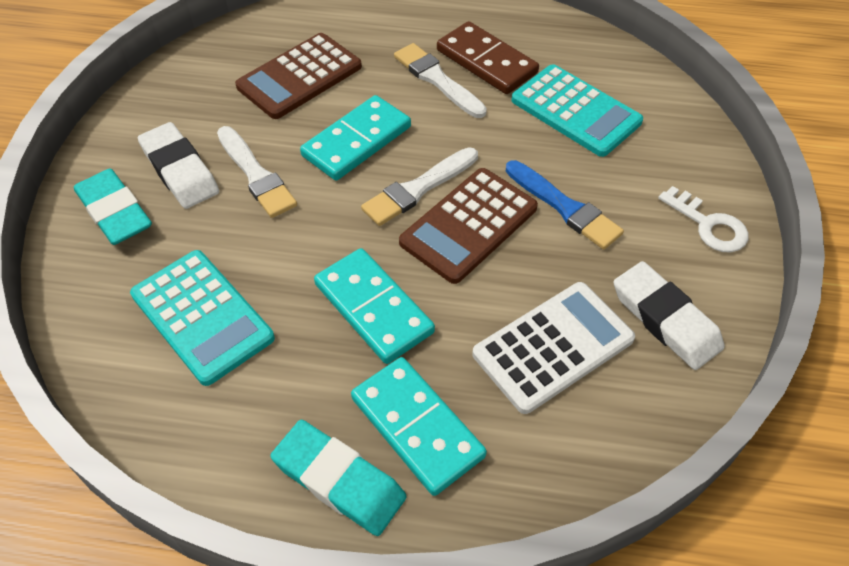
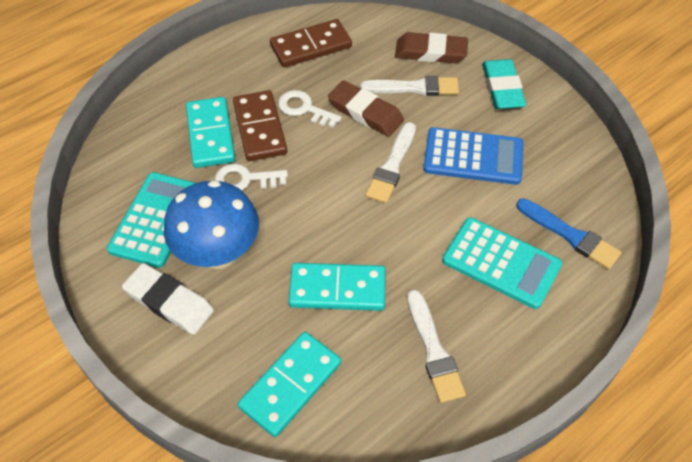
blue calculator: 0 -> 1
blue mushroom: 0 -> 1
brown calculator: 2 -> 0
brown domino: 1 -> 2
brown eraser: 0 -> 2
turquoise eraser: 2 -> 1
white calculator: 1 -> 0
white eraser: 2 -> 1
white key: 1 -> 2

